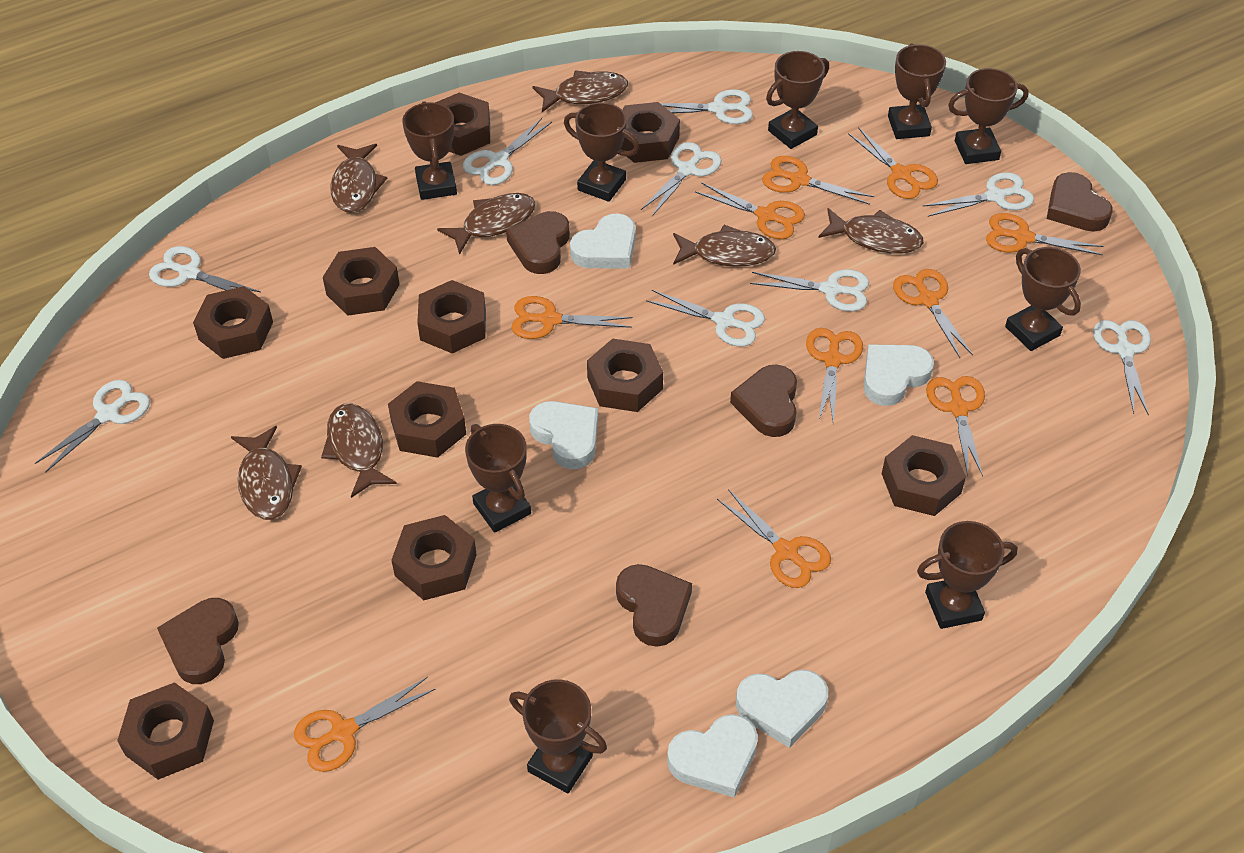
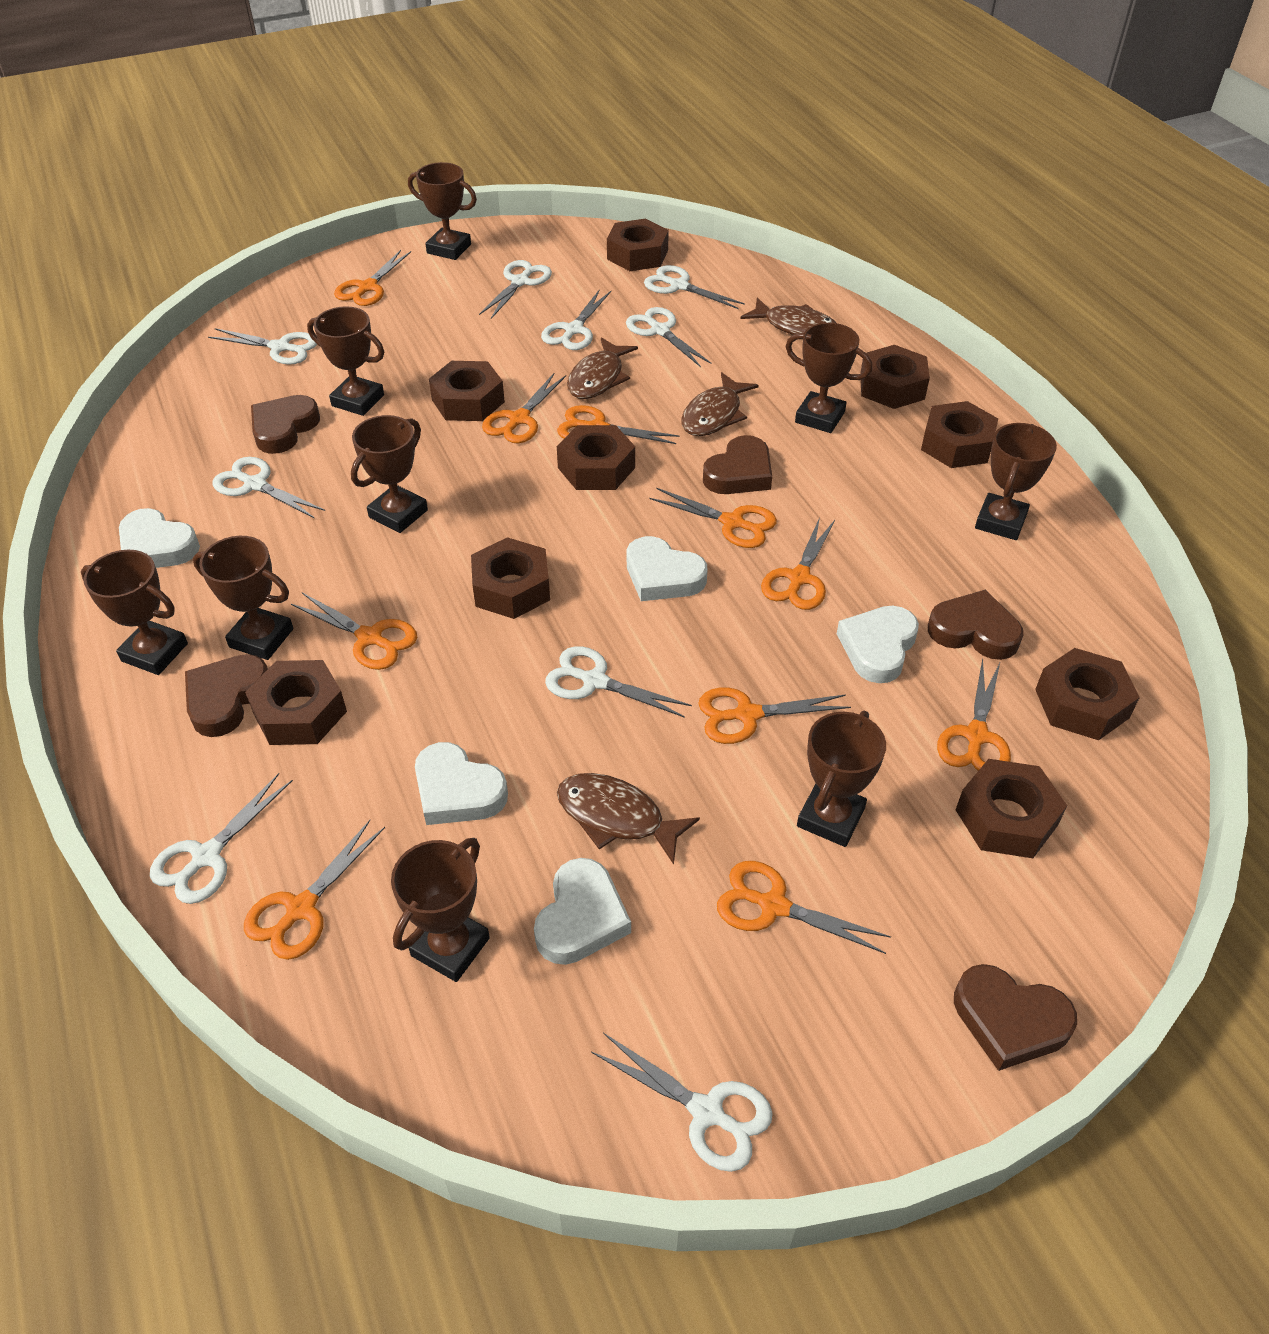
brown fish: 7 -> 4
brown nut: 10 -> 9

